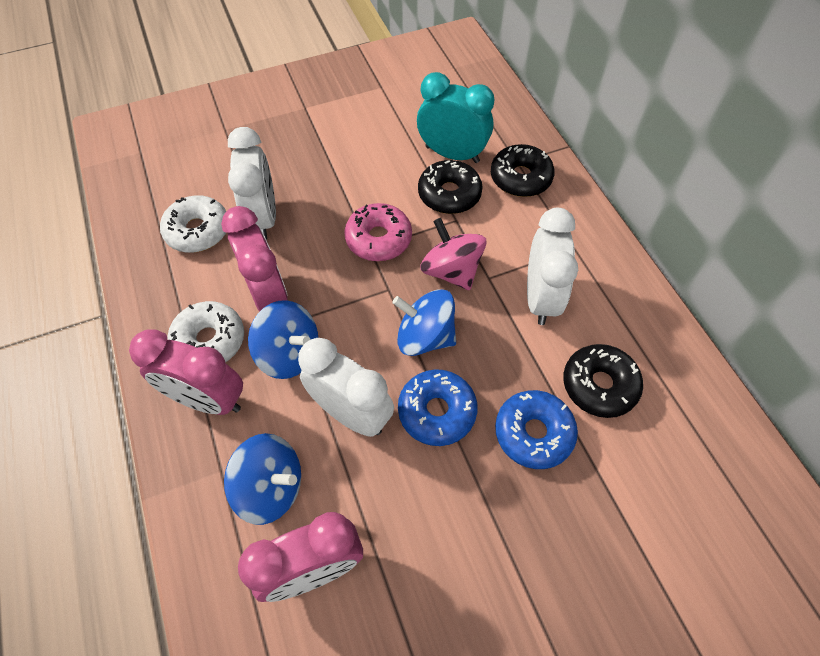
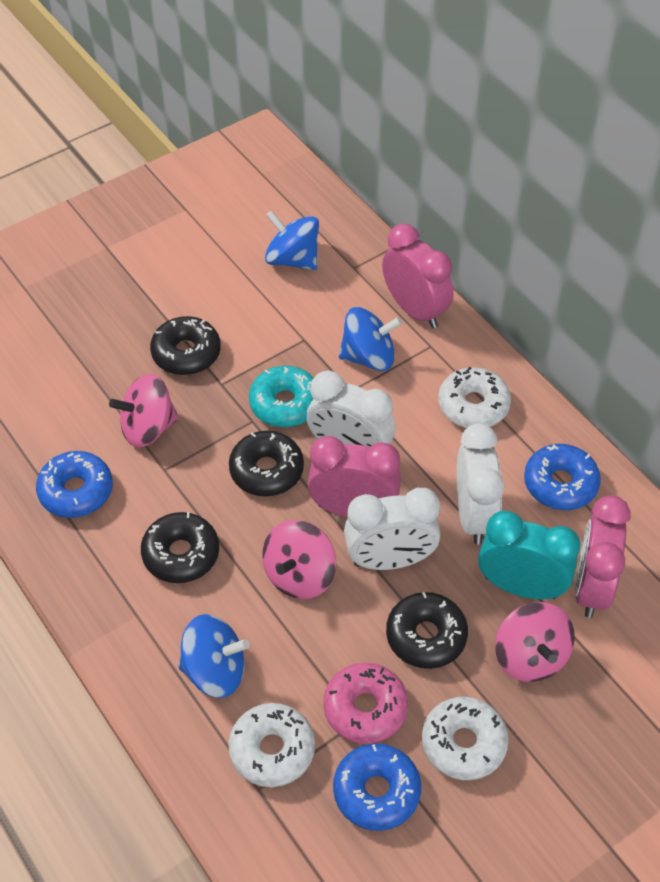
black donut: 3 -> 4
blue donut: 2 -> 3
pink spinning top: 1 -> 3
turquoise donut: 0 -> 1
white donut: 2 -> 3

